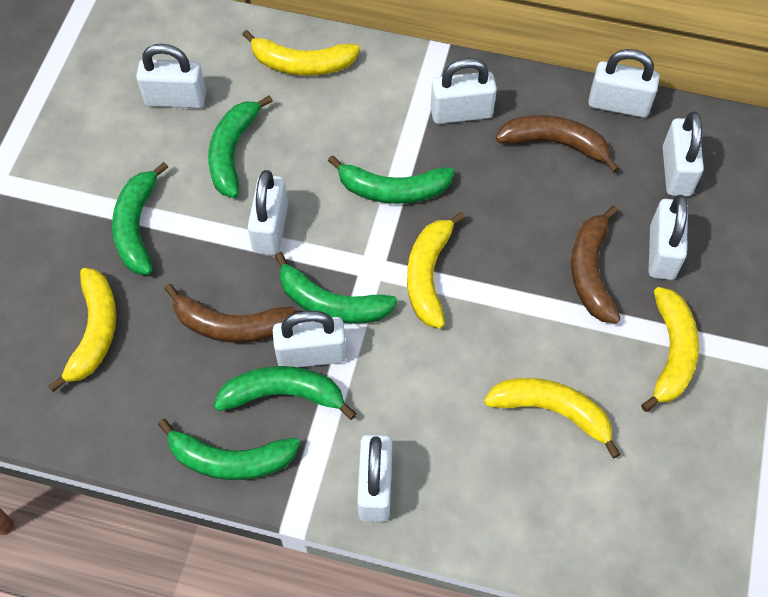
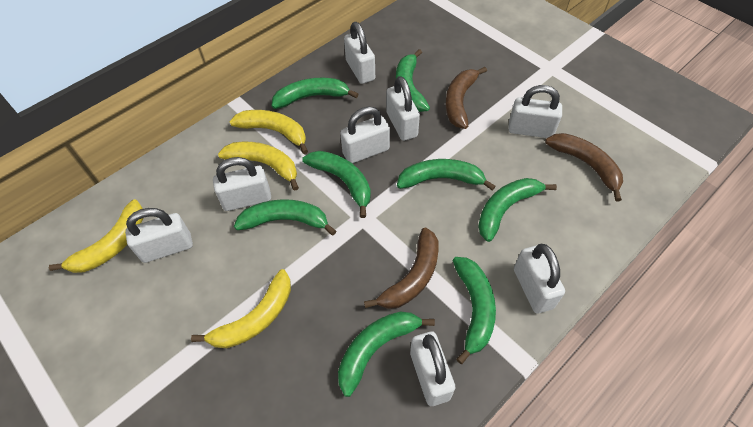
green banana: 6 -> 8
yellow banana: 5 -> 4

